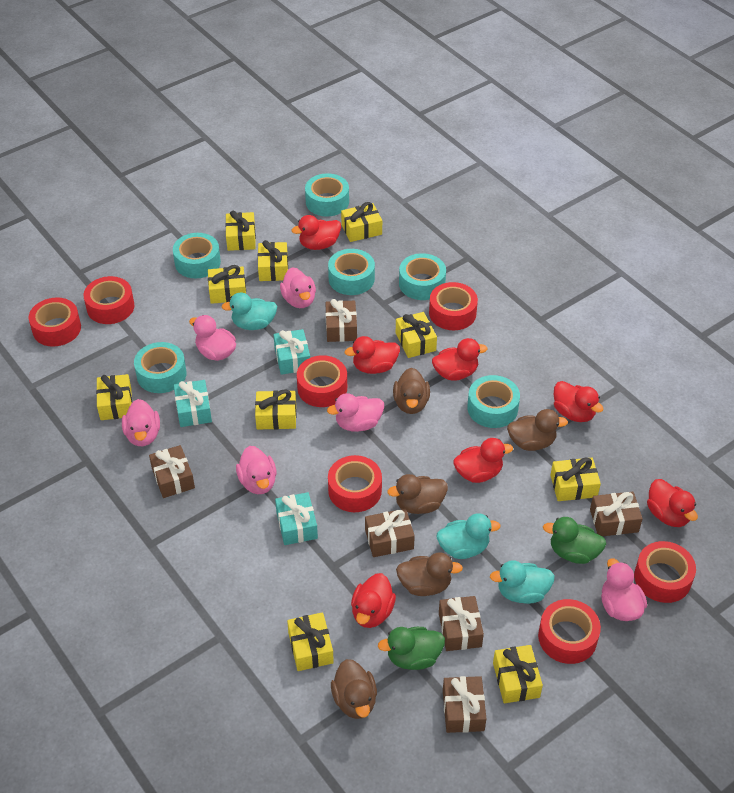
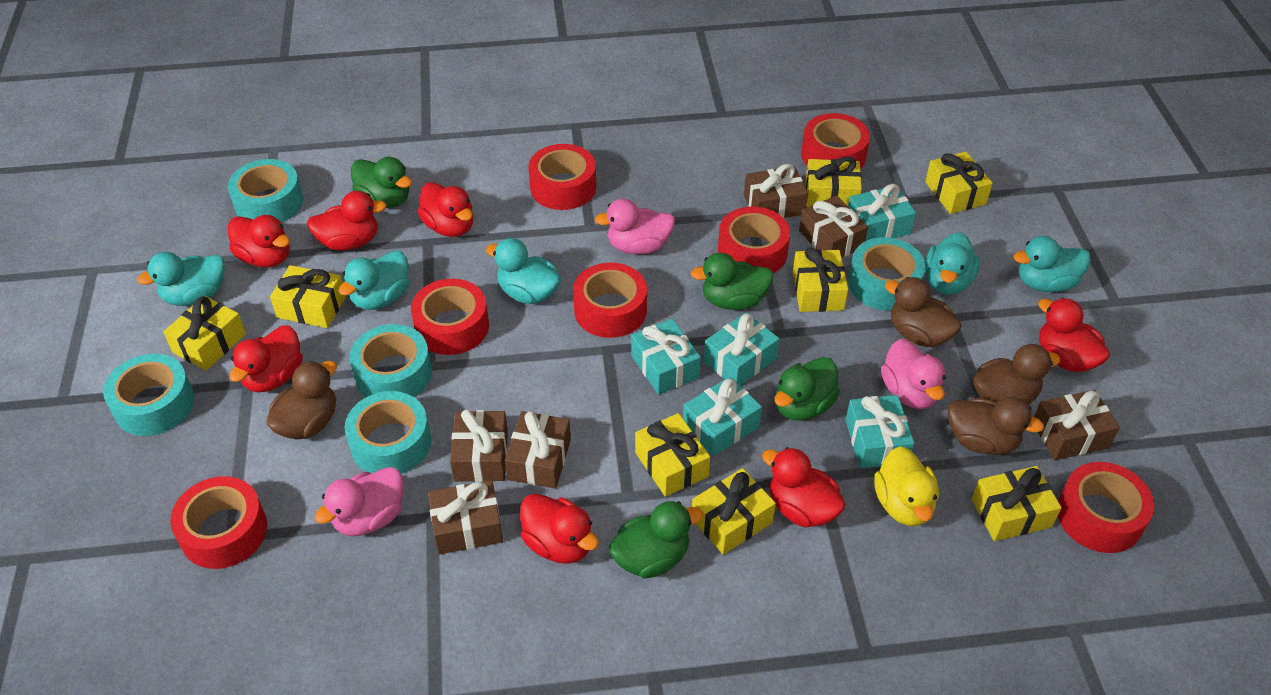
brown duck: 5 -> 4
green duck: 2 -> 4
pink duck: 6 -> 3
turquoise duck: 3 -> 5
turquoise gift: 3 -> 5
turquoise tape: 6 -> 5
yellow duck: 0 -> 1
yellow gift: 10 -> 8

